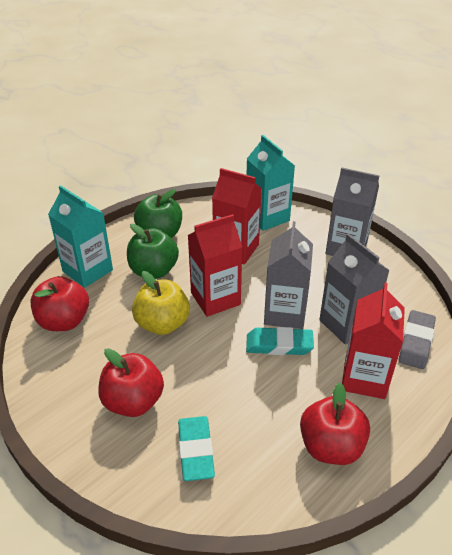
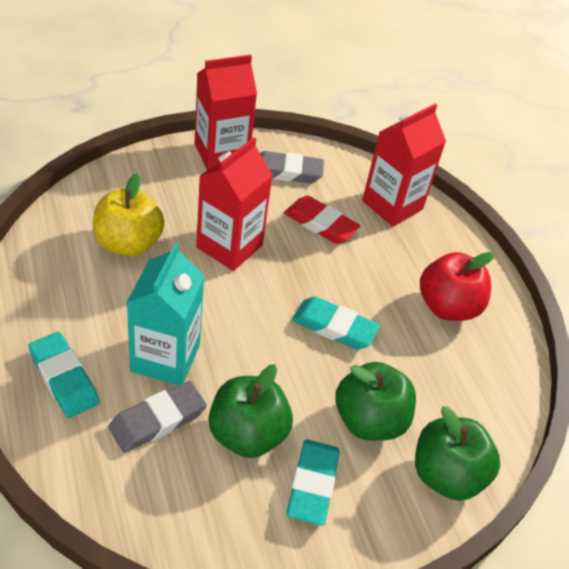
green apple: 2 -> 3
grey carton: 3 -> 0
grey eraser: 1 -> 2
red apple: 3 -> 1
red eraser: 0 -> 1
turquoise carton: 2 -> 1
turquoise eraser: 2 -> 3

